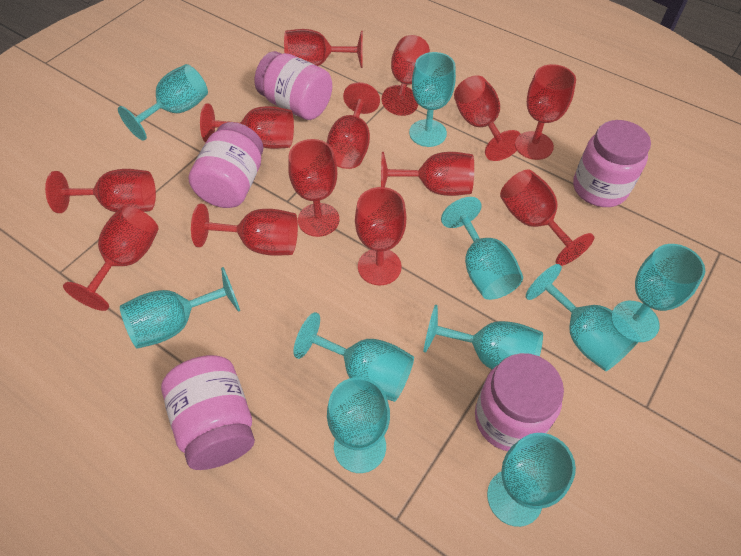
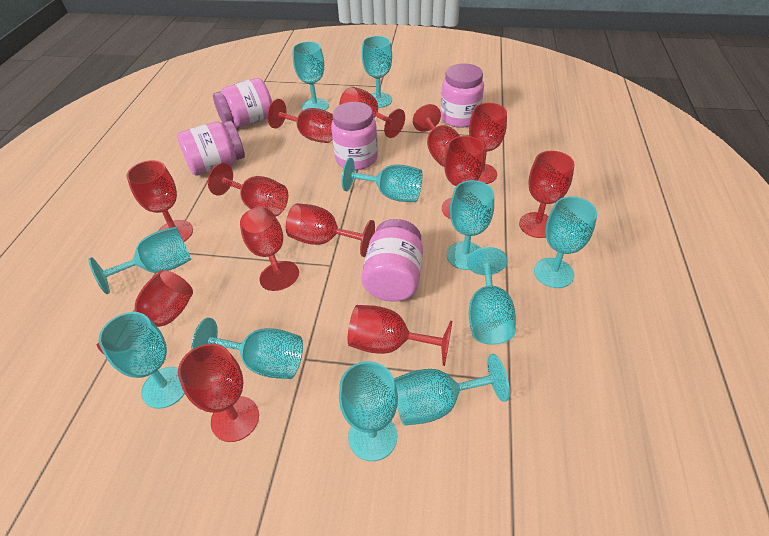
turquoise goblet: 10 -> 11

